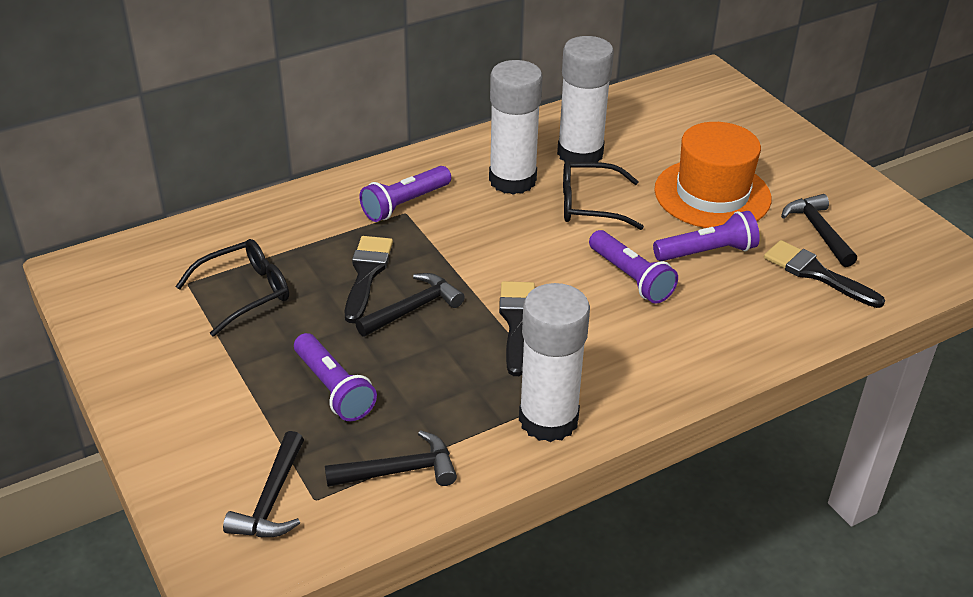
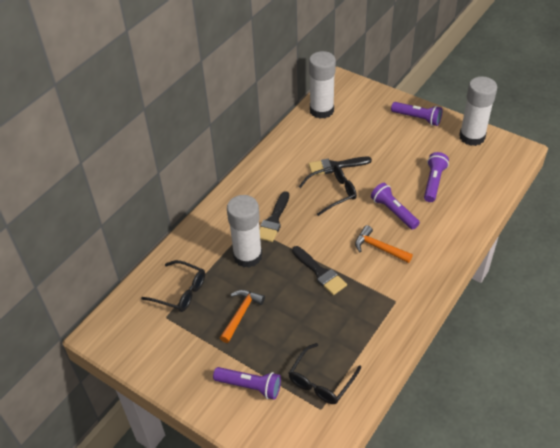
black glasses: 2 -> 3
black hammer: 4 -> 0
orange hammer: 0 -> 2
orange hat: 1 -> 0

